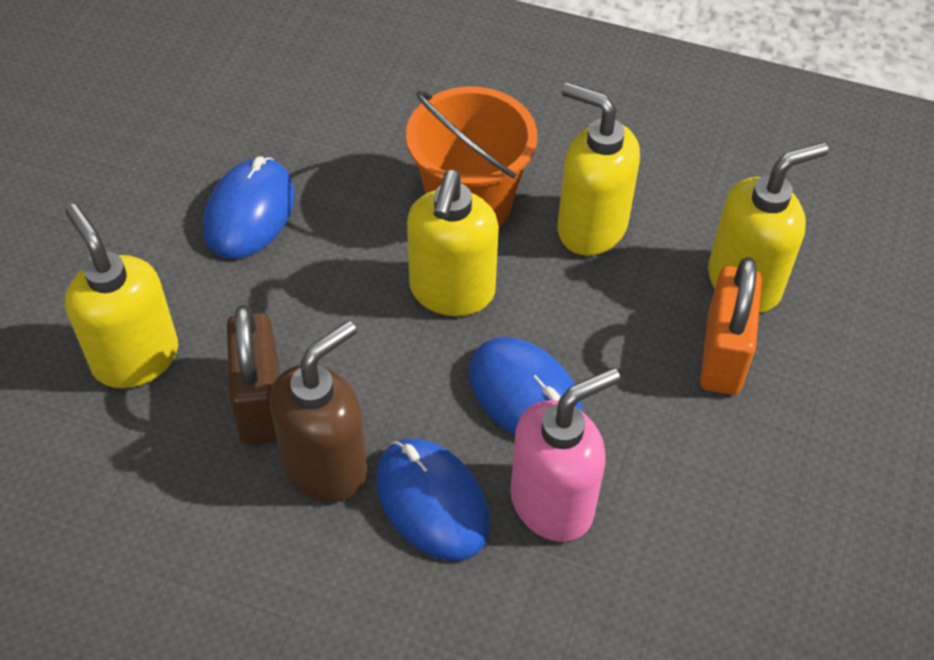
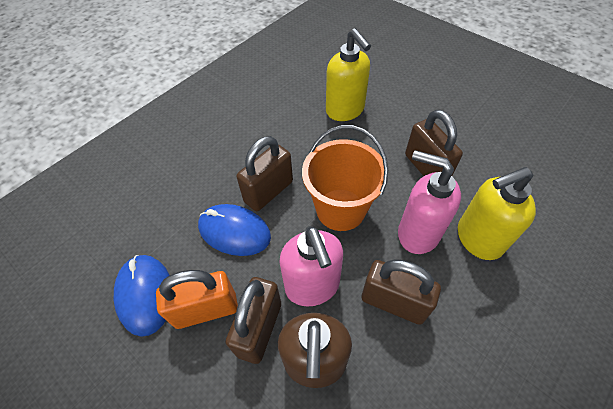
blue mouse: 3 -> 2
brown padlock: 1 -> 4
pink soap dispenser: 1 -> 2
yellow soap dispenser: 4 -> 2

